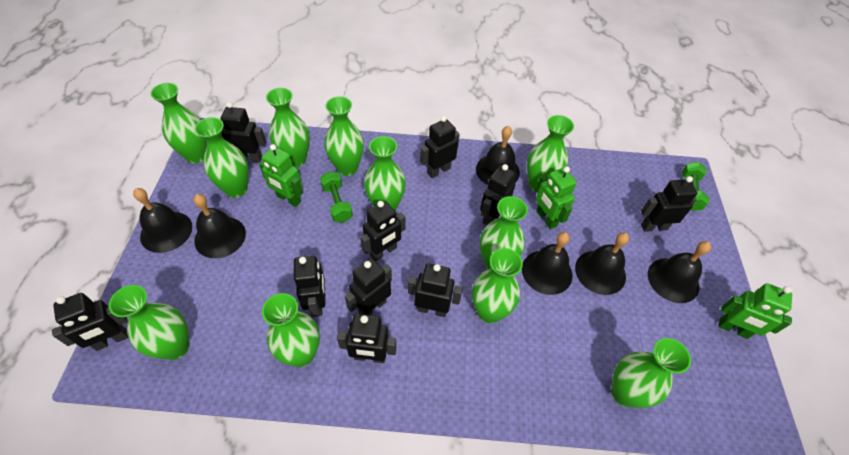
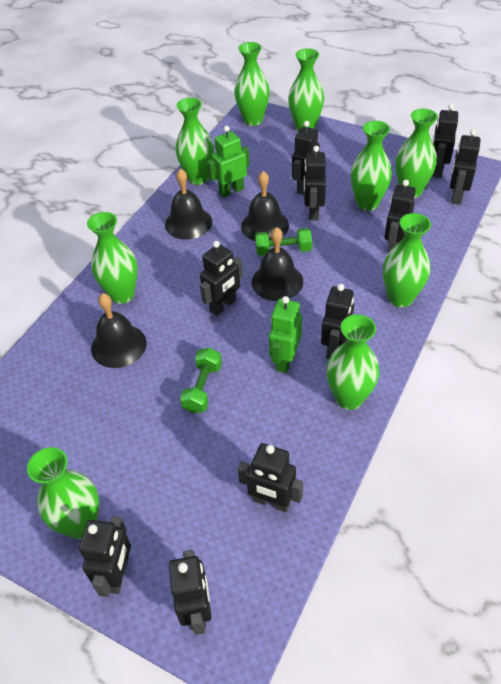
black bell: 6 -> 4
green robot: 3 -> 2
green vase: 11 -> 9

